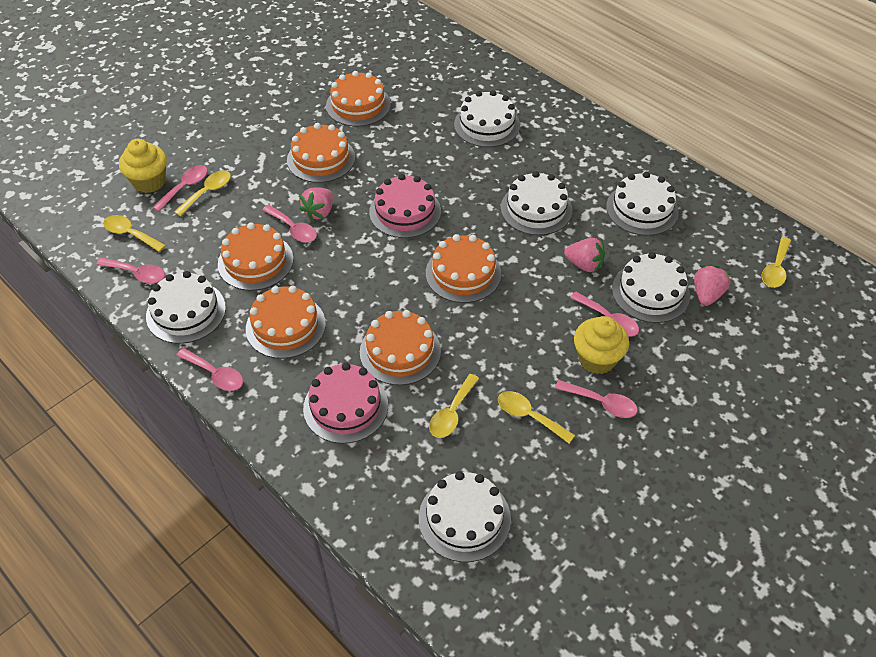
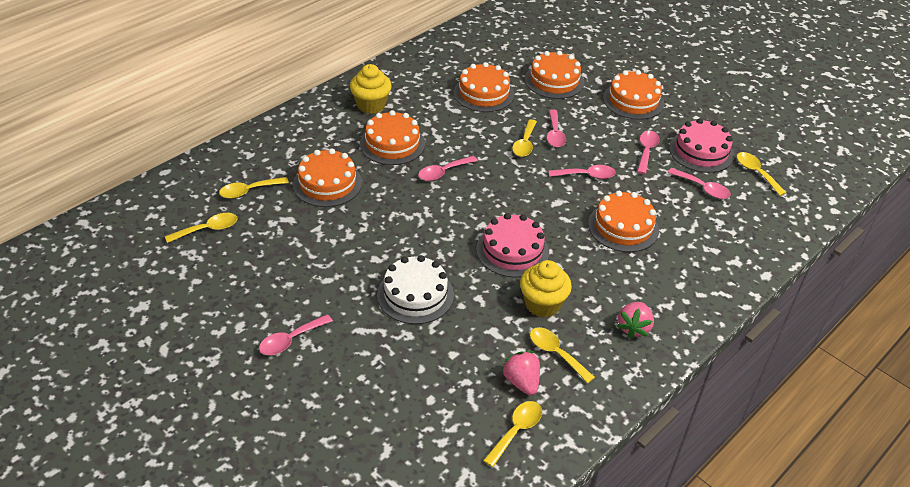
pink strawberry: 3 -> 2
white cake: 6 -> 1
yellow spoon: 5 -> 6

